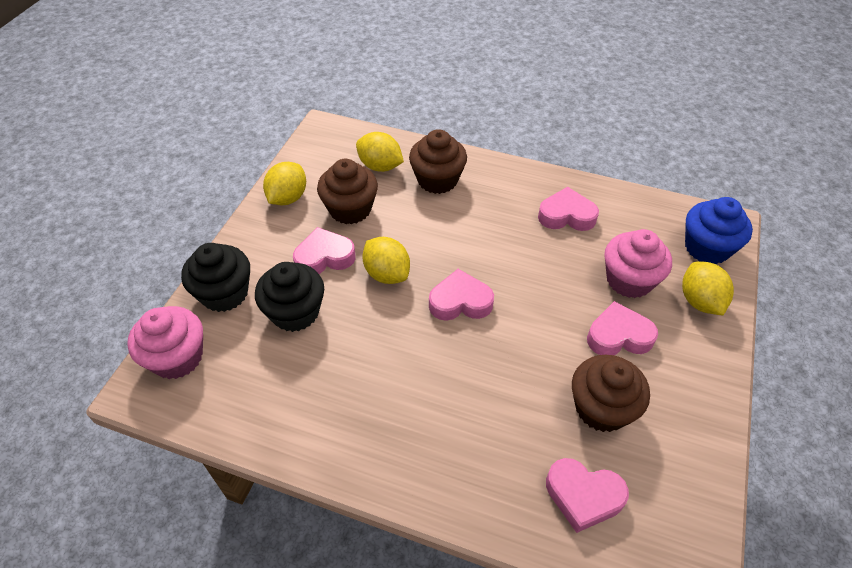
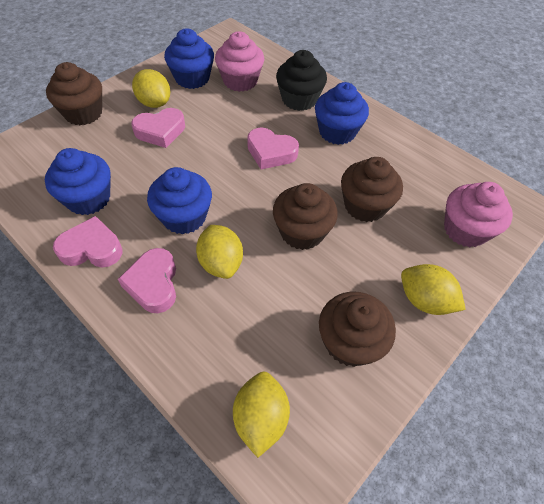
black cupcake: 2 -> 1
blue cupcake: 1 -> 4
brown cupcake: 3 -> 4
pink heart: 5 -> 4

